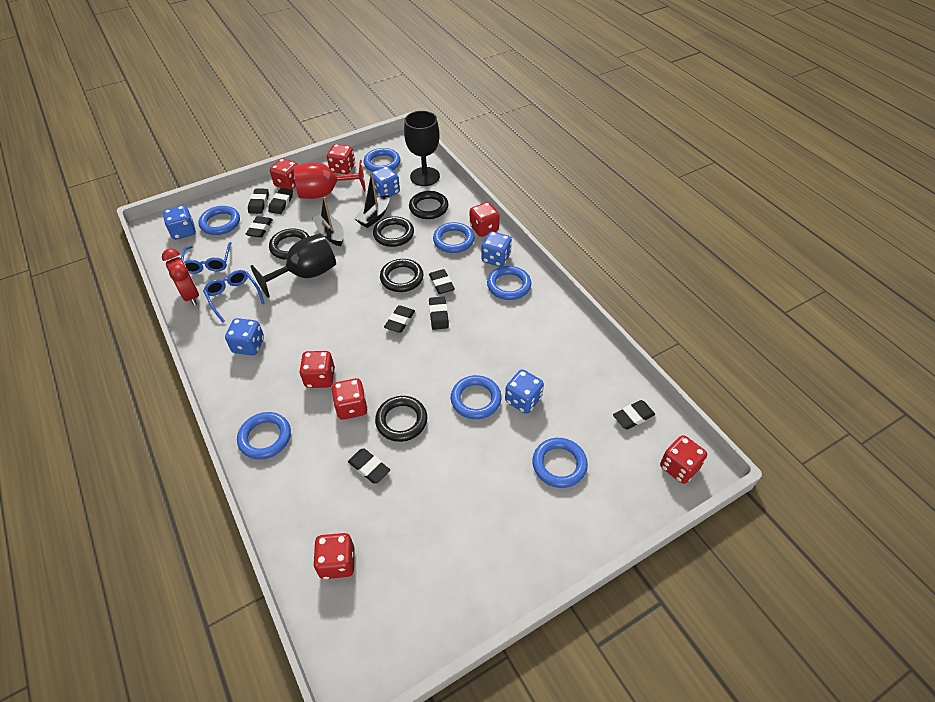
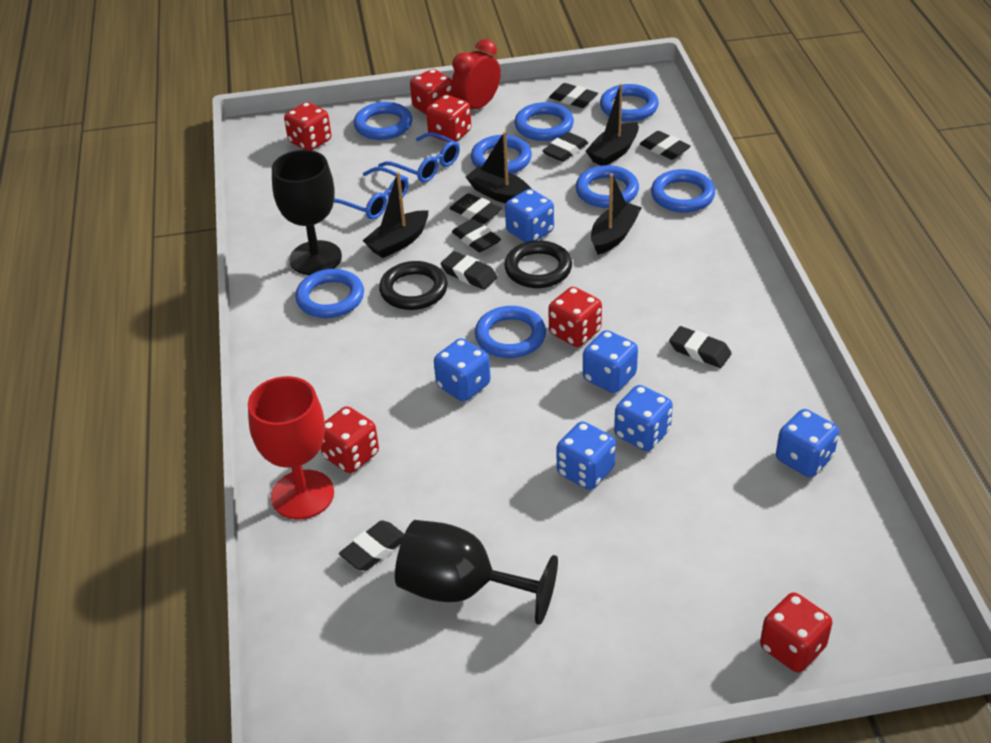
black boat: 2 -> 4
black ring: 5 -> 2
blue dice: 5 -> 6
blue ring: 7 -> 8
red dice: 7 -> 6

